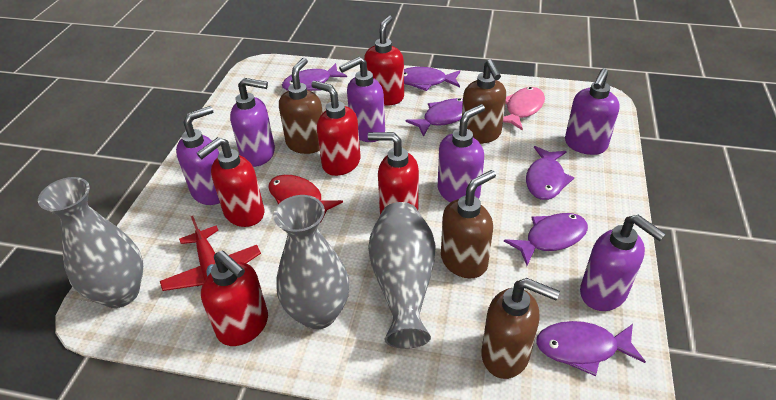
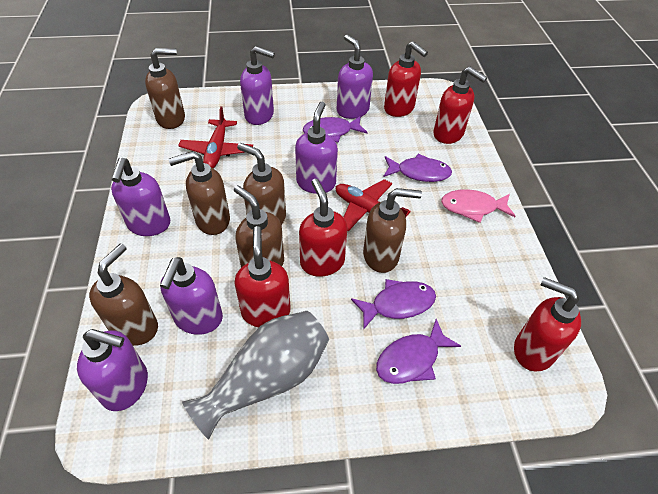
brown soap dispenser: 4 -> 6
grey vase: 3 -> 1
purple fish: 6 -> 4
red fish: 1 -> 0
red plane: 1 -> 2

